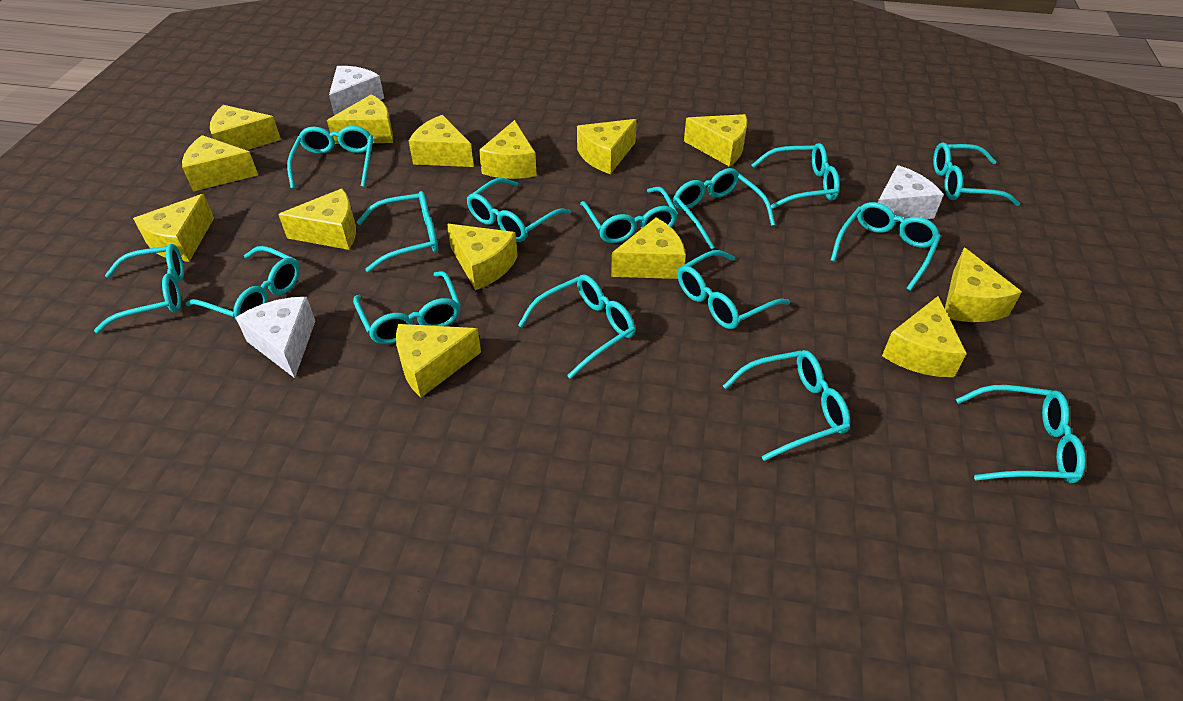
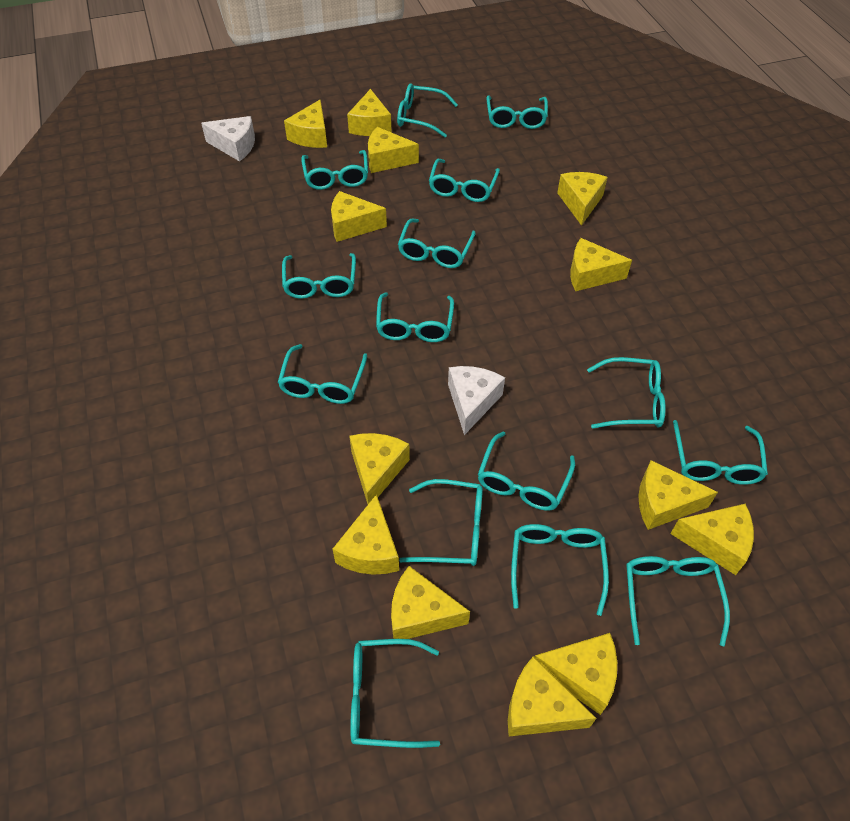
white cheese: 3 -> 2
yellow cheese: 14 -> 13

